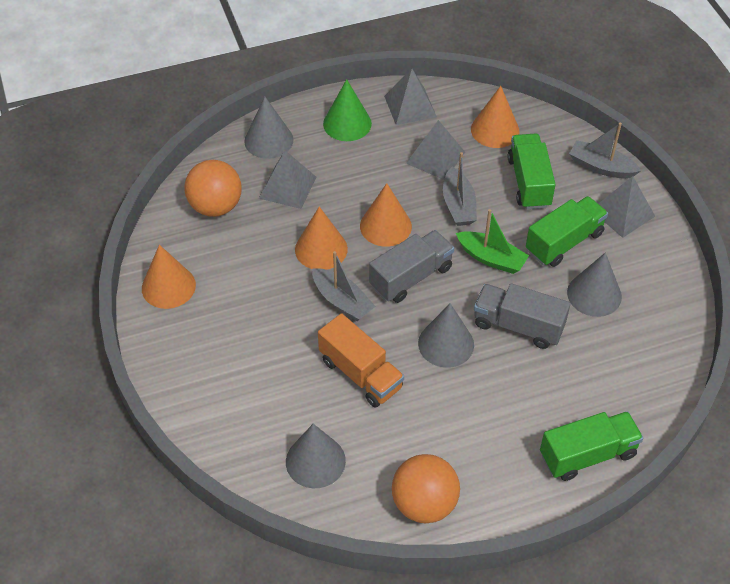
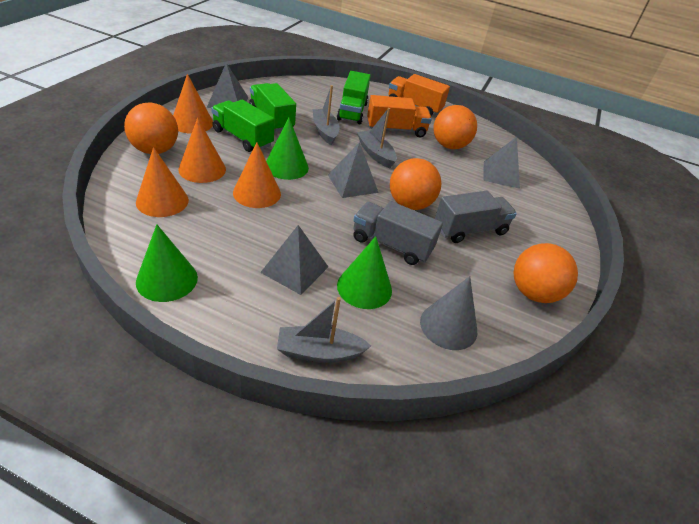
green boat: 1 -> 0
green cone: 1 -> 3
grey cone: 4 -> 1
orange ball: 2 -> 4
orange truck: 1 -> 2

